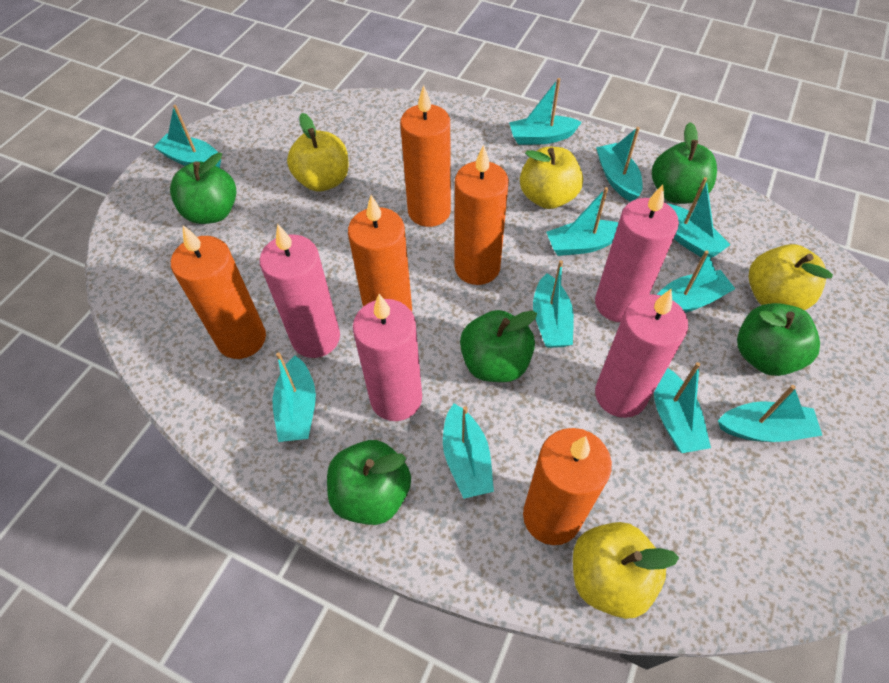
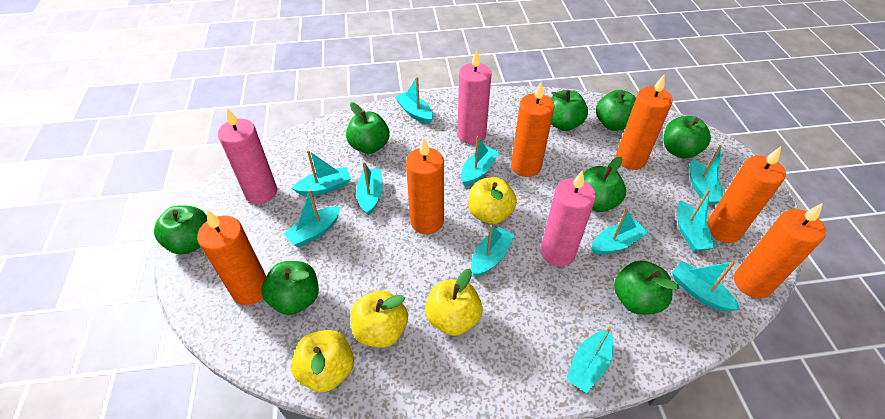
green apple: 5 -> 8
orange candle: 5 -> 6
pink candle: 4 -> 3

